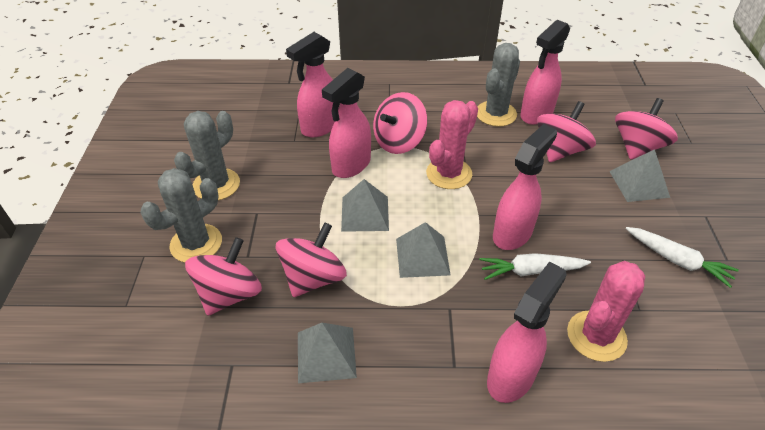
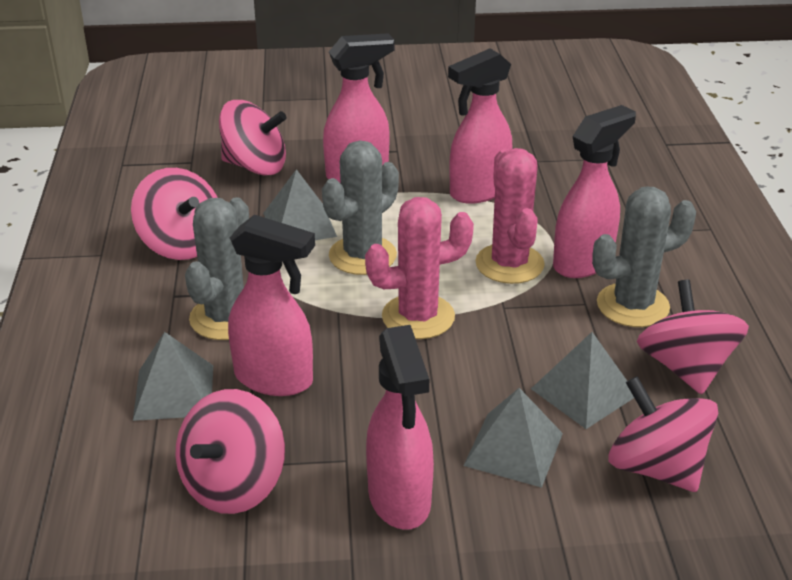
white carrot: 2 -> 0

